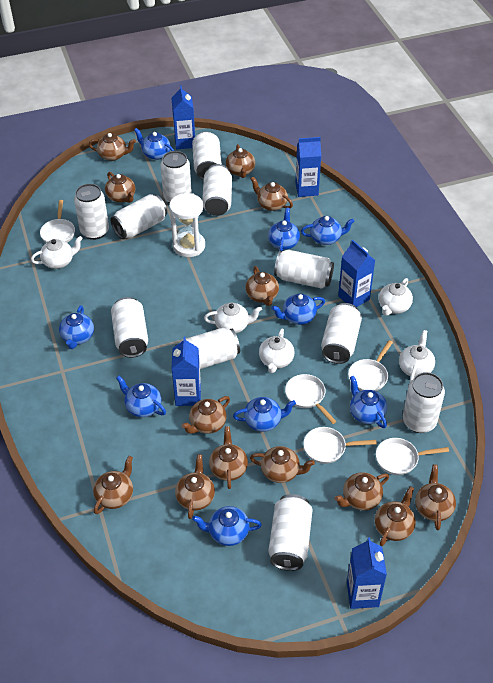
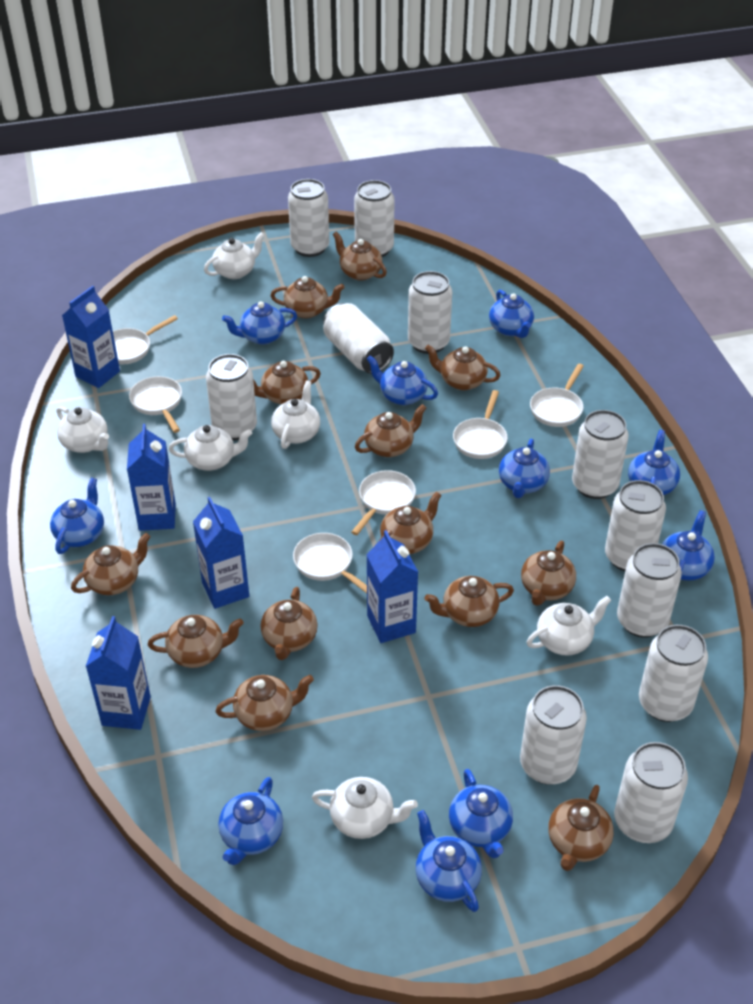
blue teapot: 9 -> 10
white hourglass: 1 -> 0
white pan: 5 -> 6
white teapot: 5 -> 6

